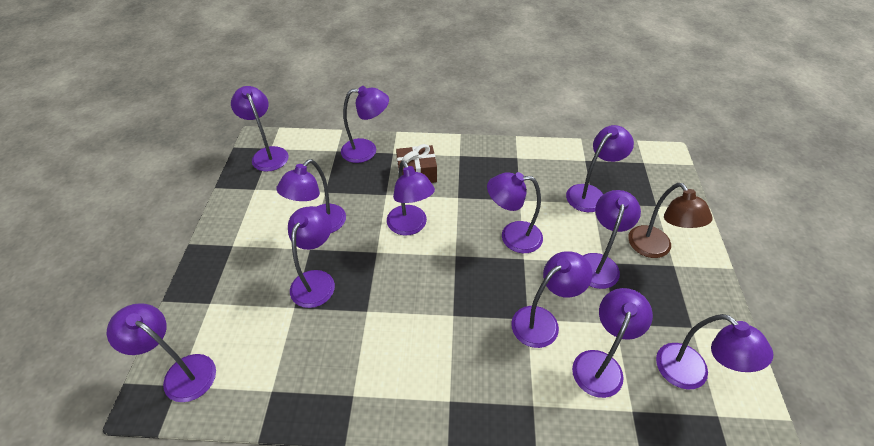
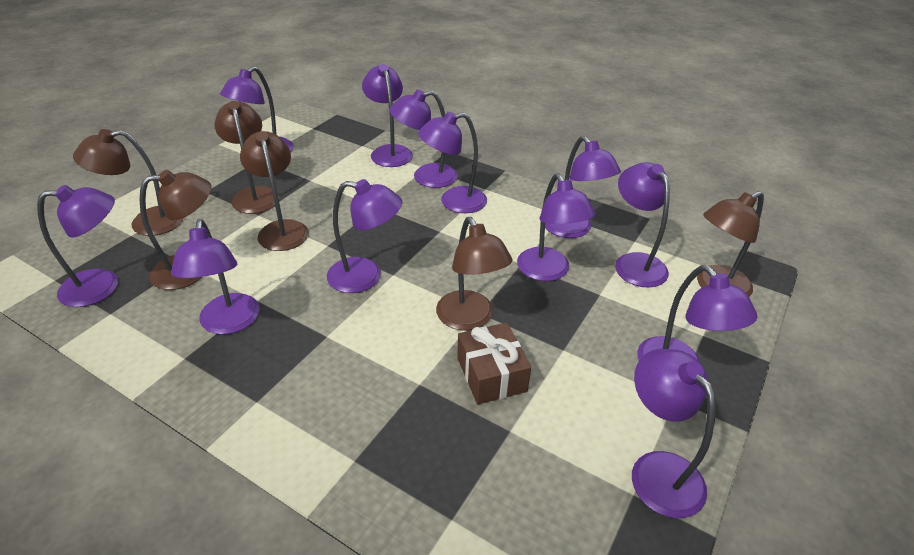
brown lamp: 1 -> 6

